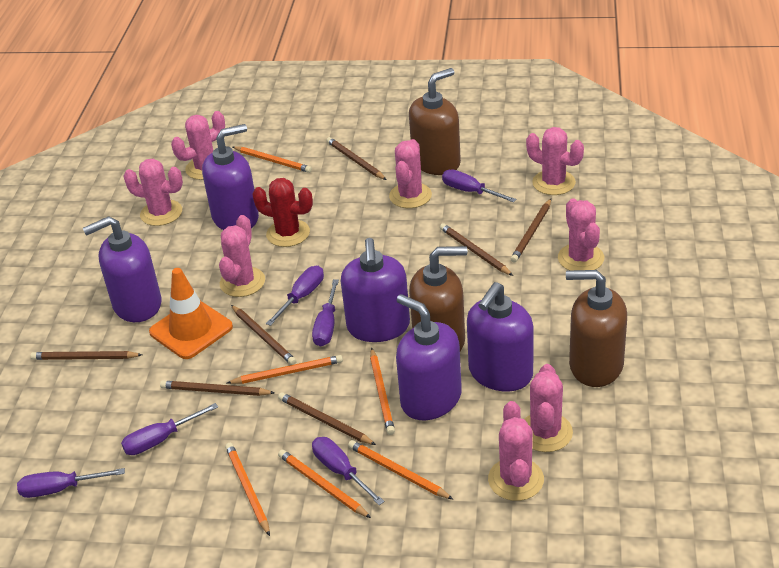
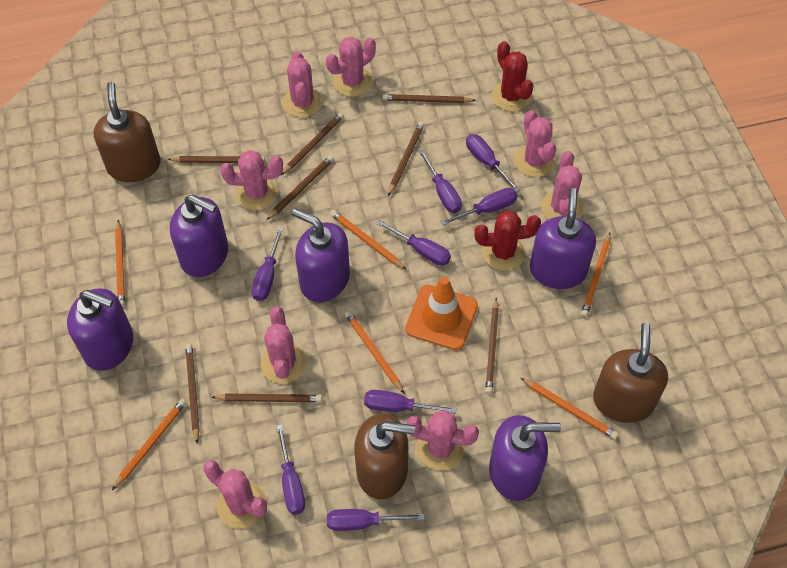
brown pencil: 7 -> 8
purple screwdriver: 6 -> 8
red cactus: 1 -> 2

